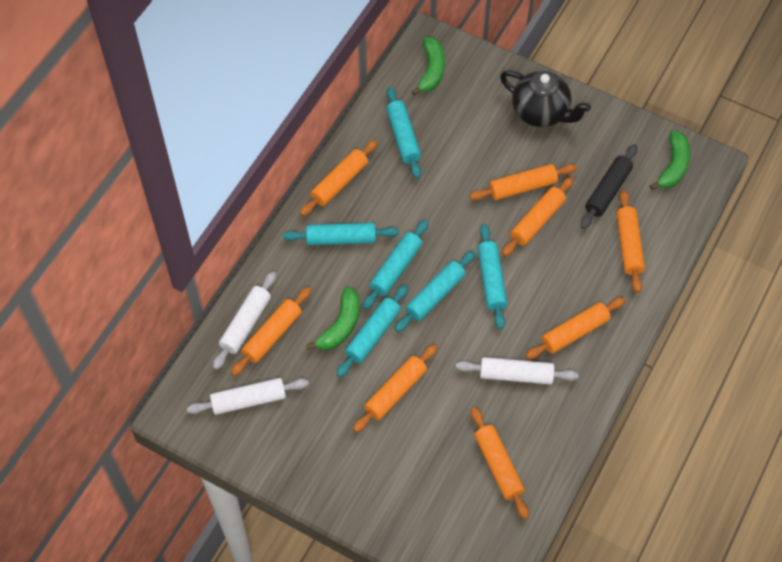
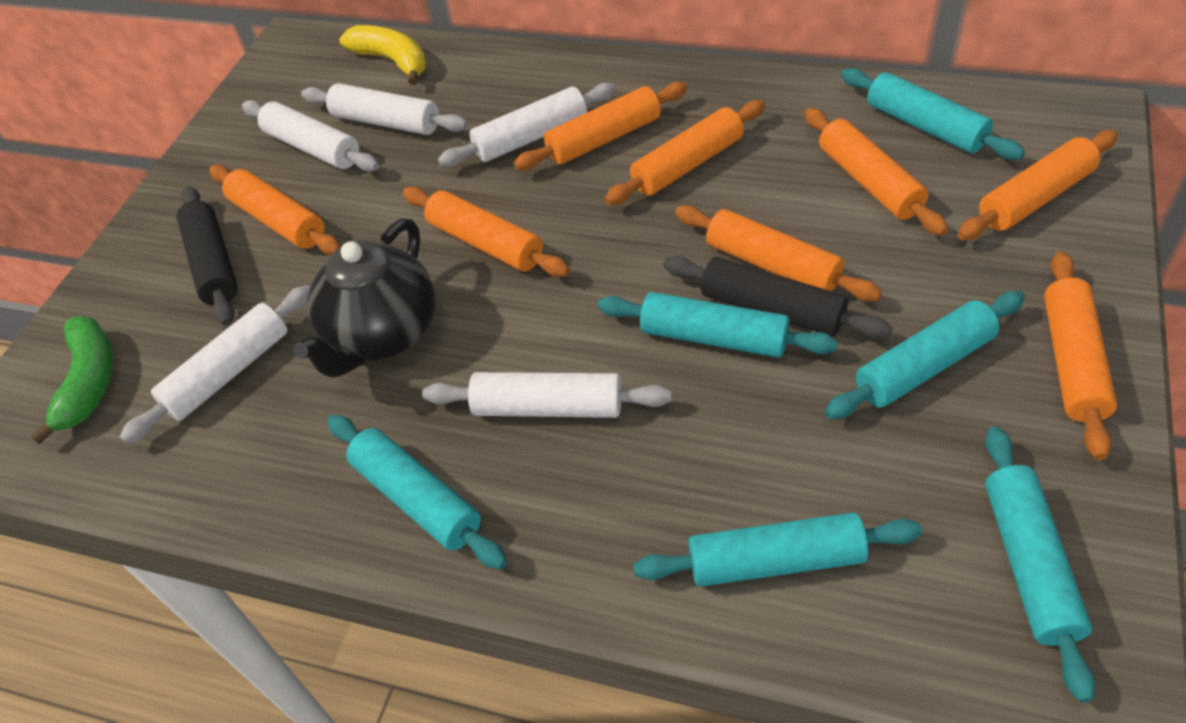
black rolling pin: 1 -> 2
green banana: 3 -> 1
white rolling pin: 3 -> 5
yellow banana: 0 -> 1

